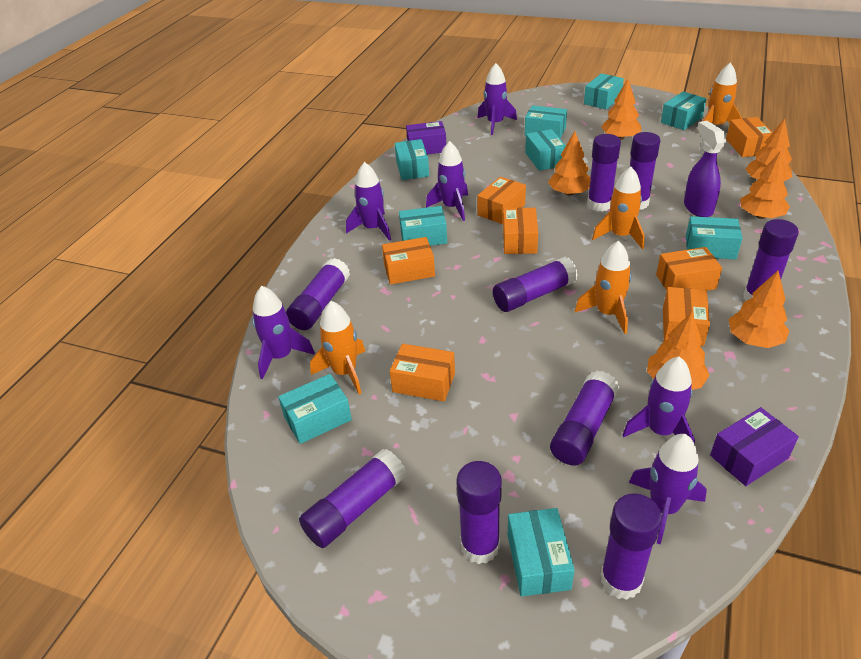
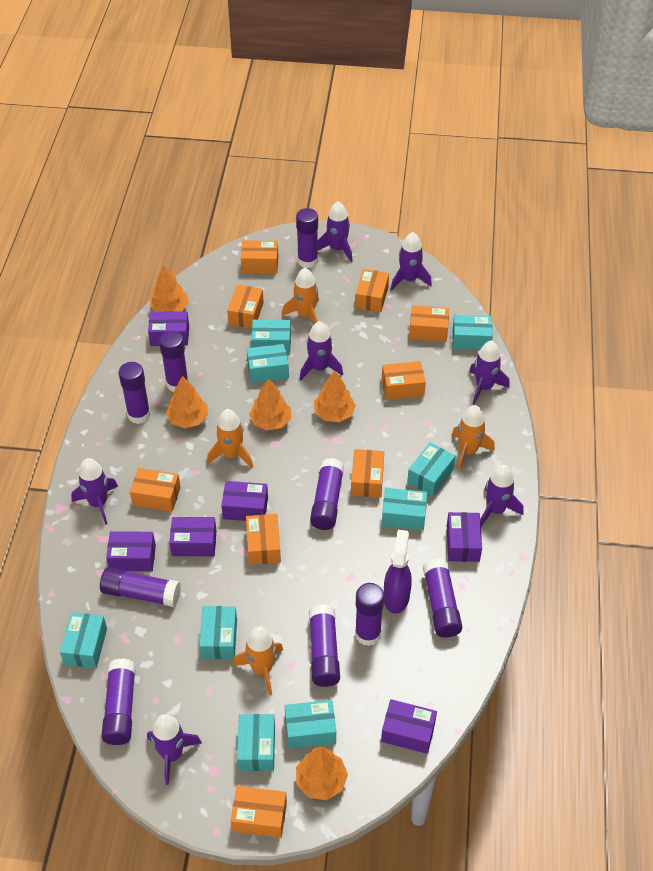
orange box: 7 -> 9
orange tree: 6 -> 5
purple box: 2 -> 6
purple rocket: 6 -> 7

